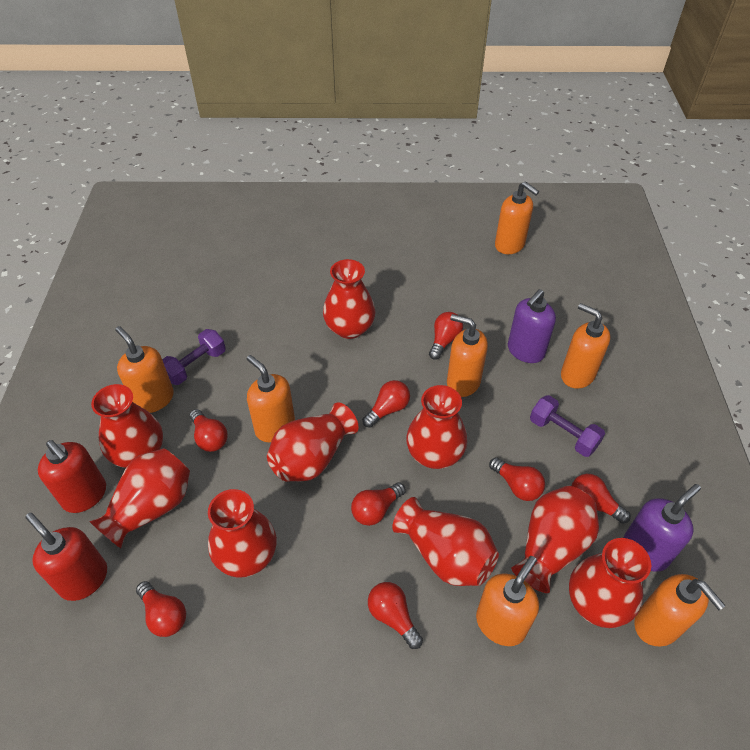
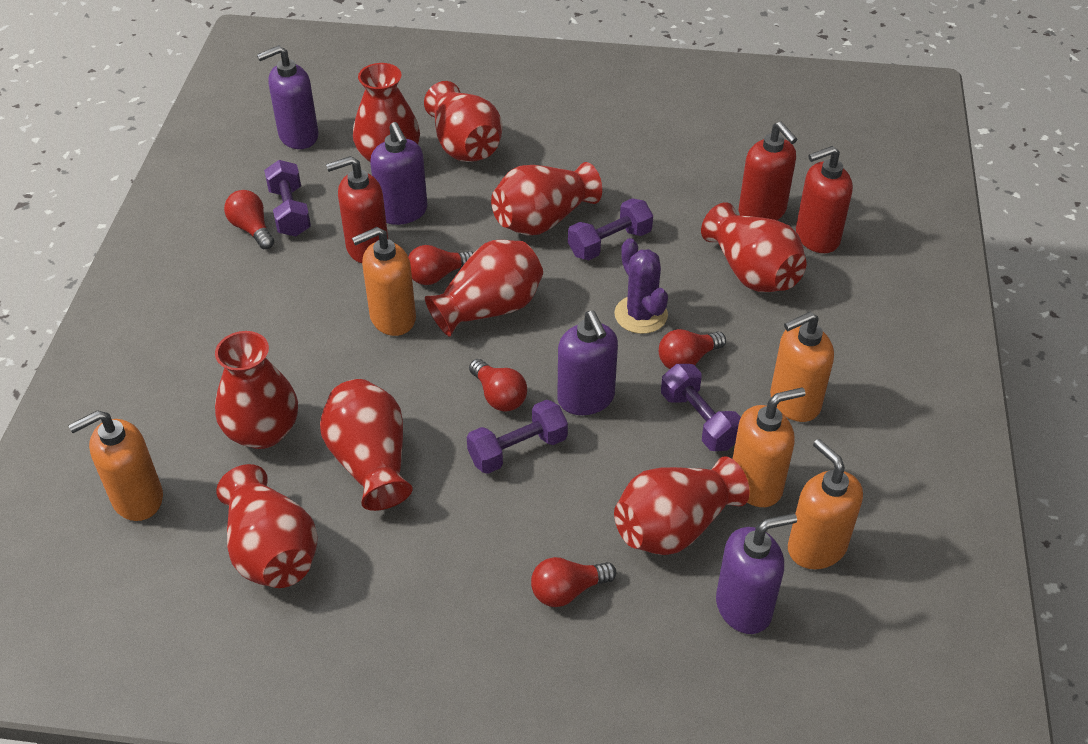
orange soap dispenser: 7 -> 5
purple cactus: 0 -> 1
purple dumbbell: 2 -> 4
purple soap dispenser: 2 -> 4
red light bulb: 8 -> 5
red soap dispenser: 2 -> 3

